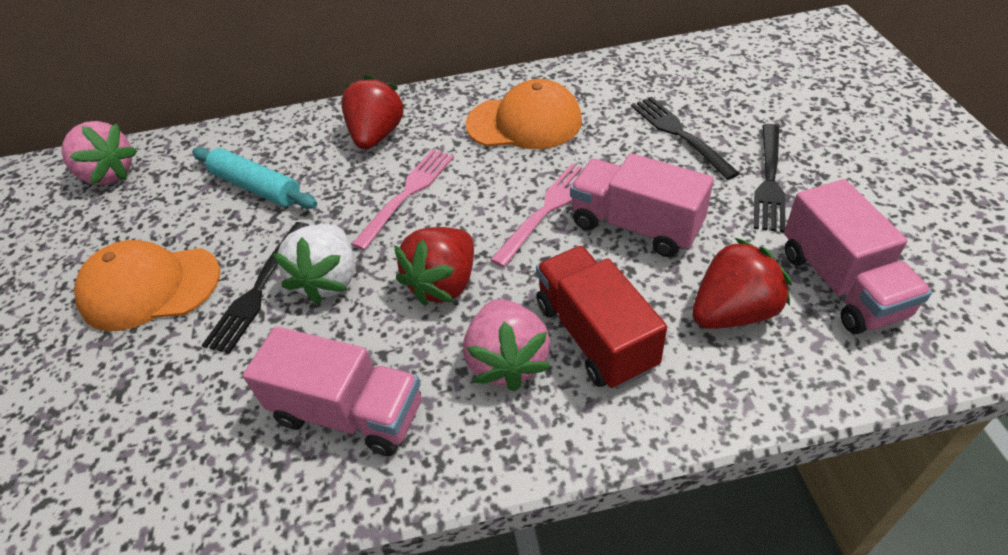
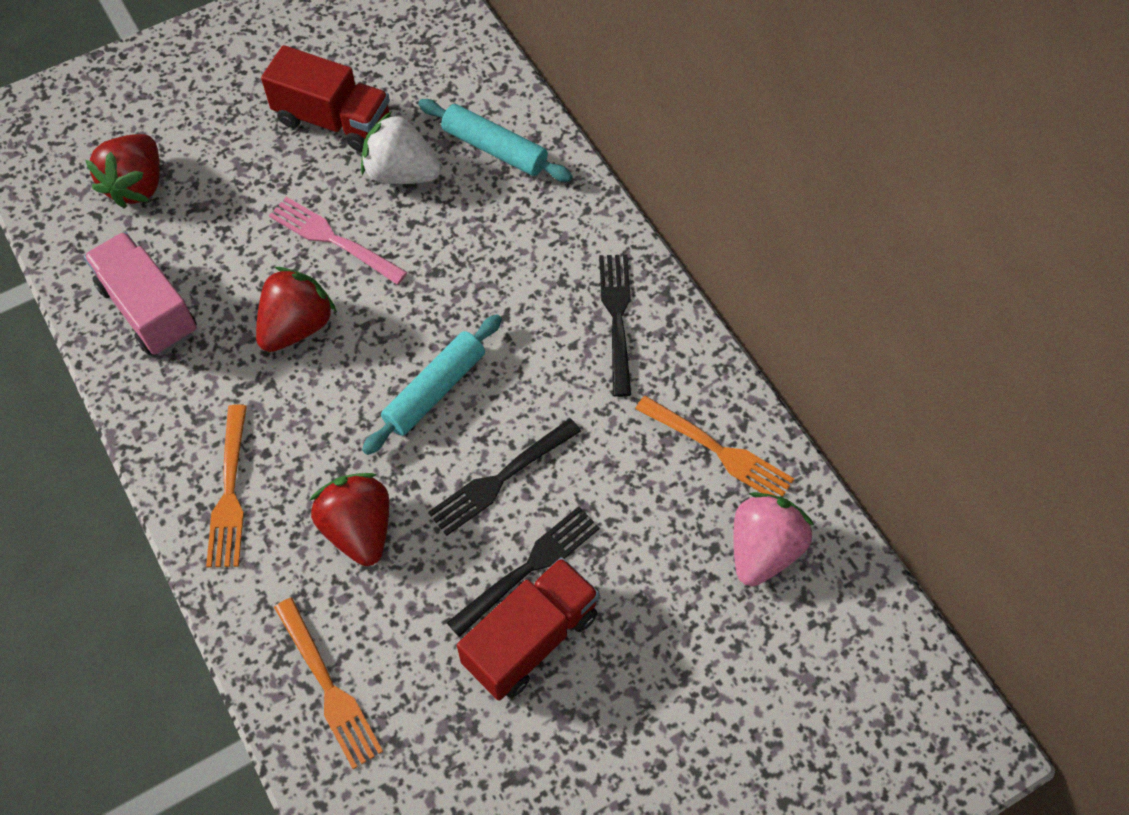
orange cap: 2 -> 0
orange fork: 0 -> 3
pink fork: 2 -> 1
pink strawberry: 2 -> 1
pink truck: 3 -> 1
red truck: 1 -> 2
turquoise rolling pin: 1 -> 2

